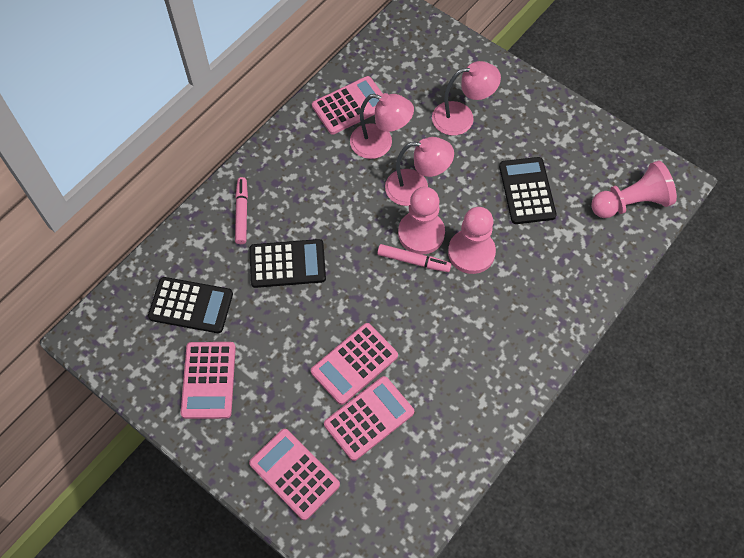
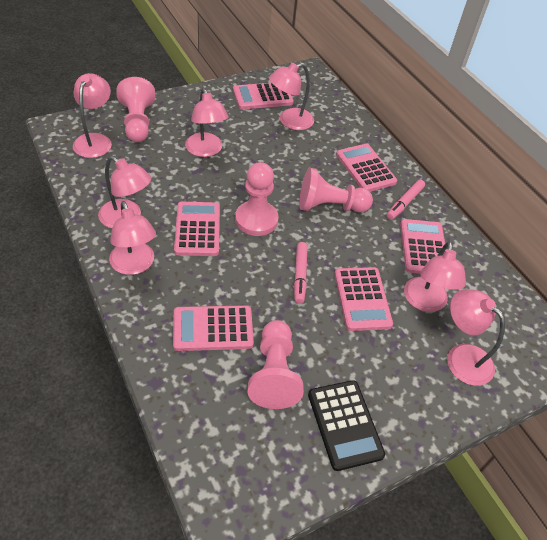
black calculator: 3 -> 1
pink calculator: 5 -> 6
pink lamp: 3 -> 7
pink pawn: 3 -> 4

